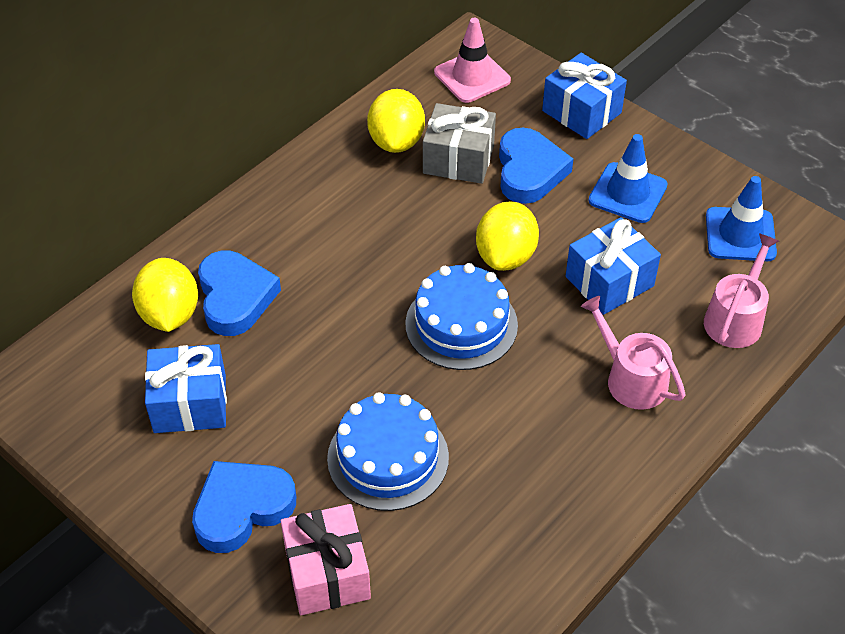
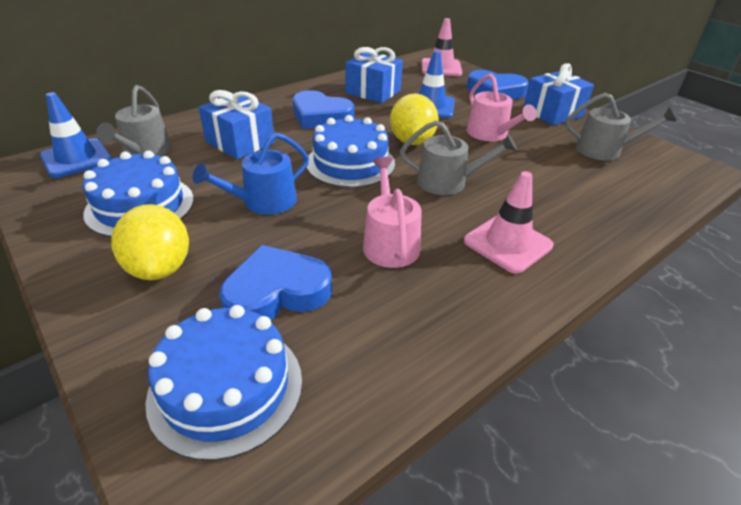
blue cake: 2 -> 3
blue watering can: 0 -> 1
grey gift: 1 -> 0
grey watering can: 0 -> 3
pink gift: 1 -> 0
pink traffic cone: 1 -> 2
yellow lemon: 3 -> 2

